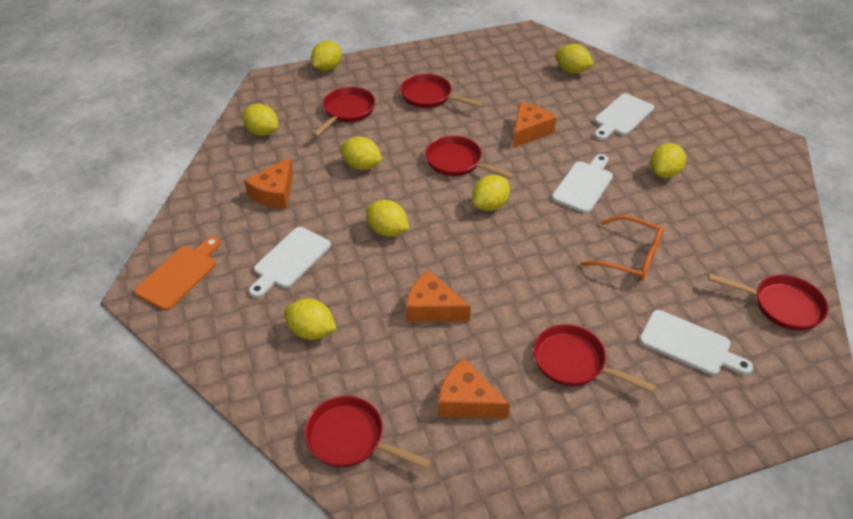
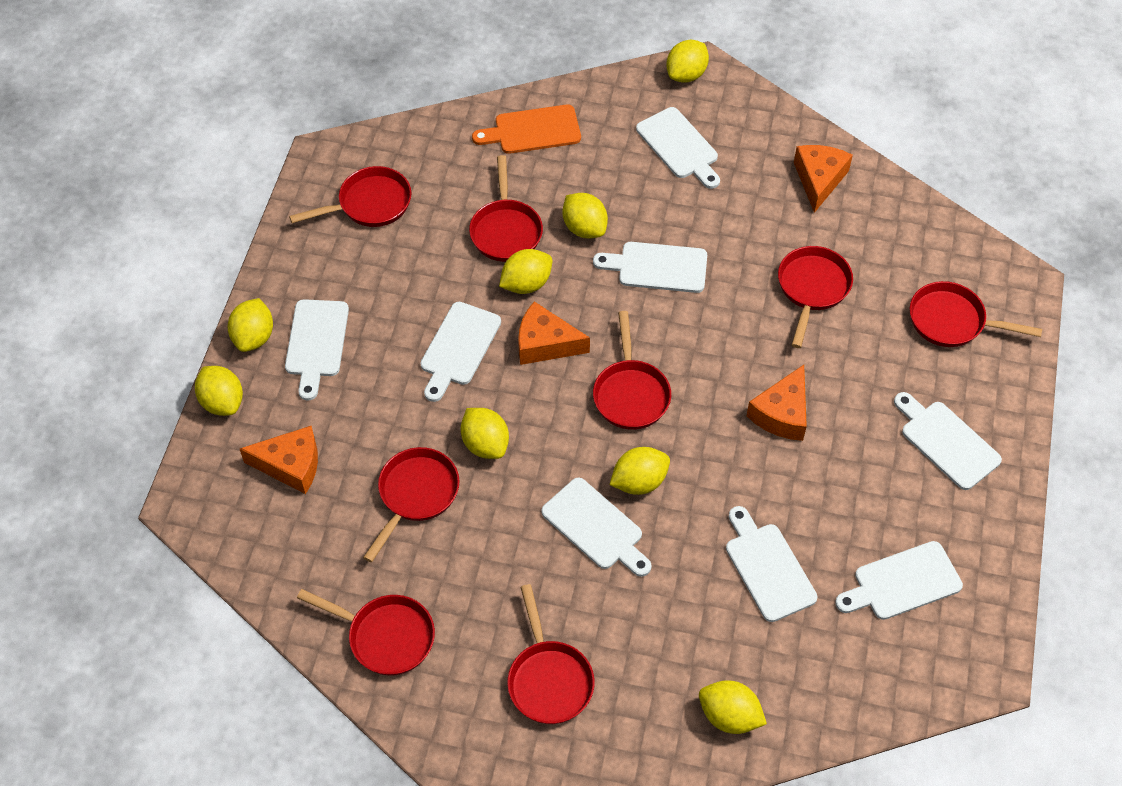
orange glasses: 1 -> 0
red pan: 6 -> 8
white cutting board: 4 -> 8

